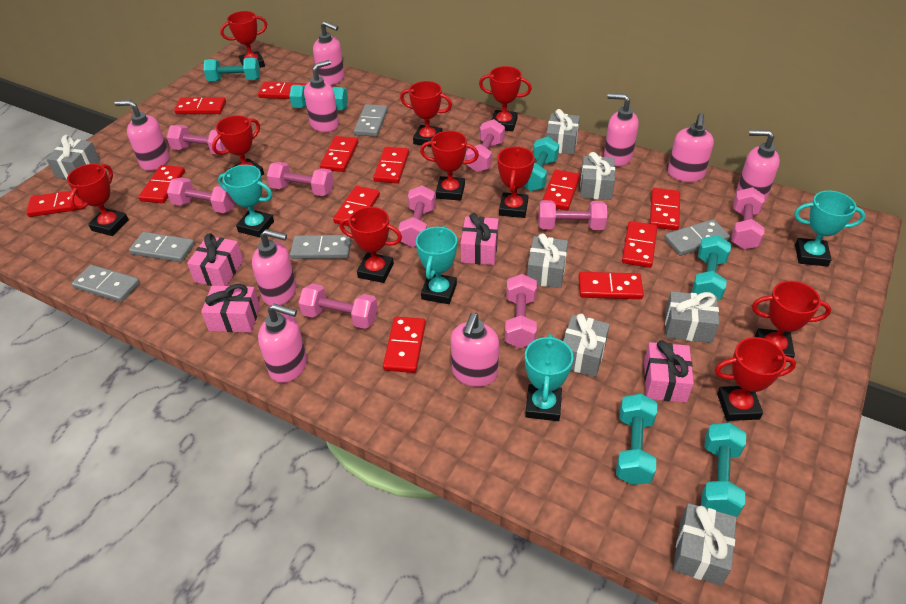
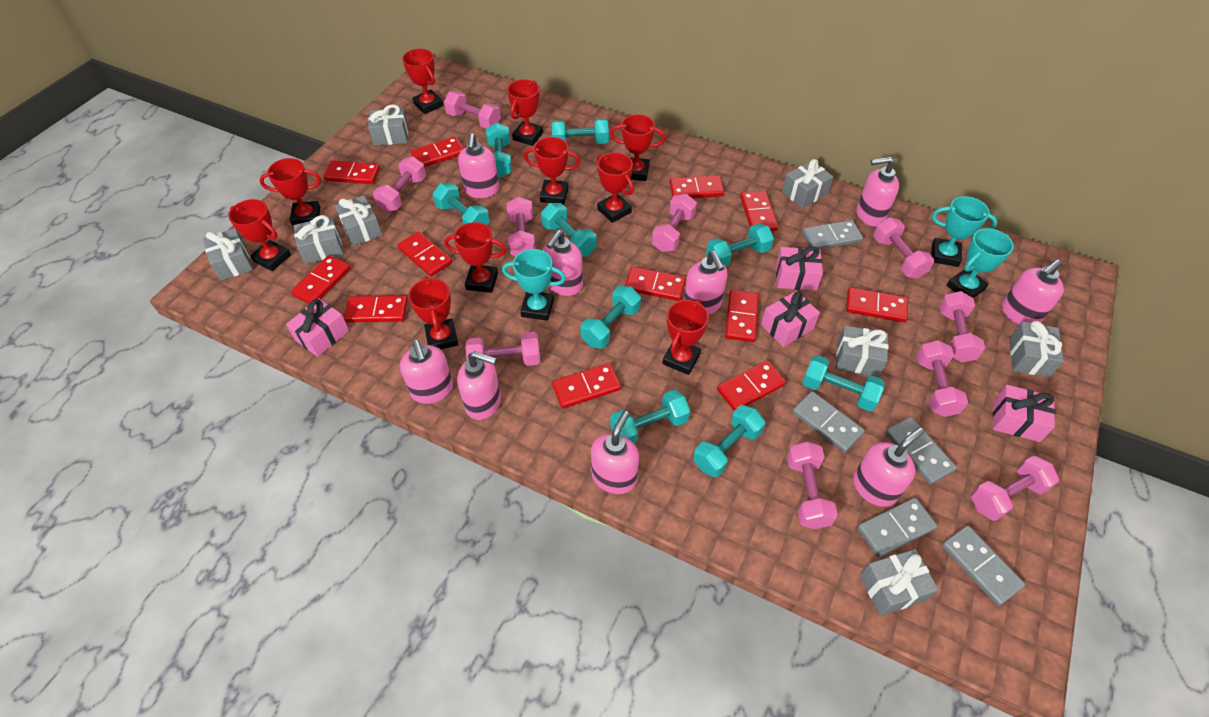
grey gift: 7 -> 8
pink dumbbell: 9 -> 10
turquoise dumbbell: 6 -> 9
turquoise trophy: 4 -> 3

